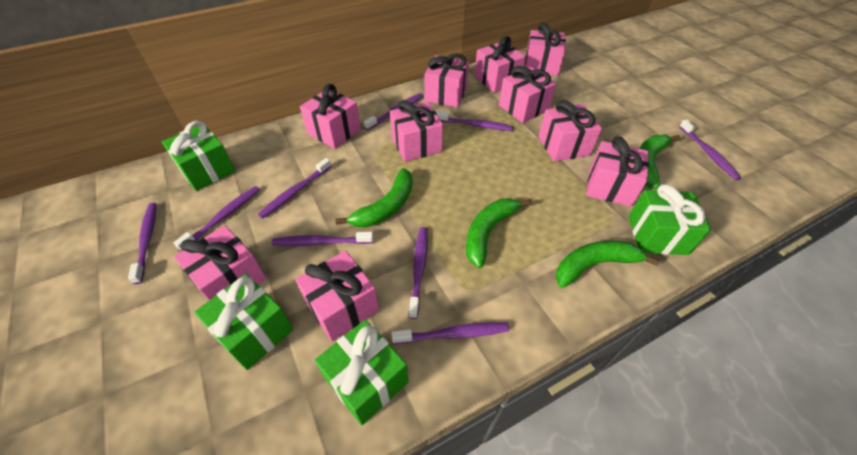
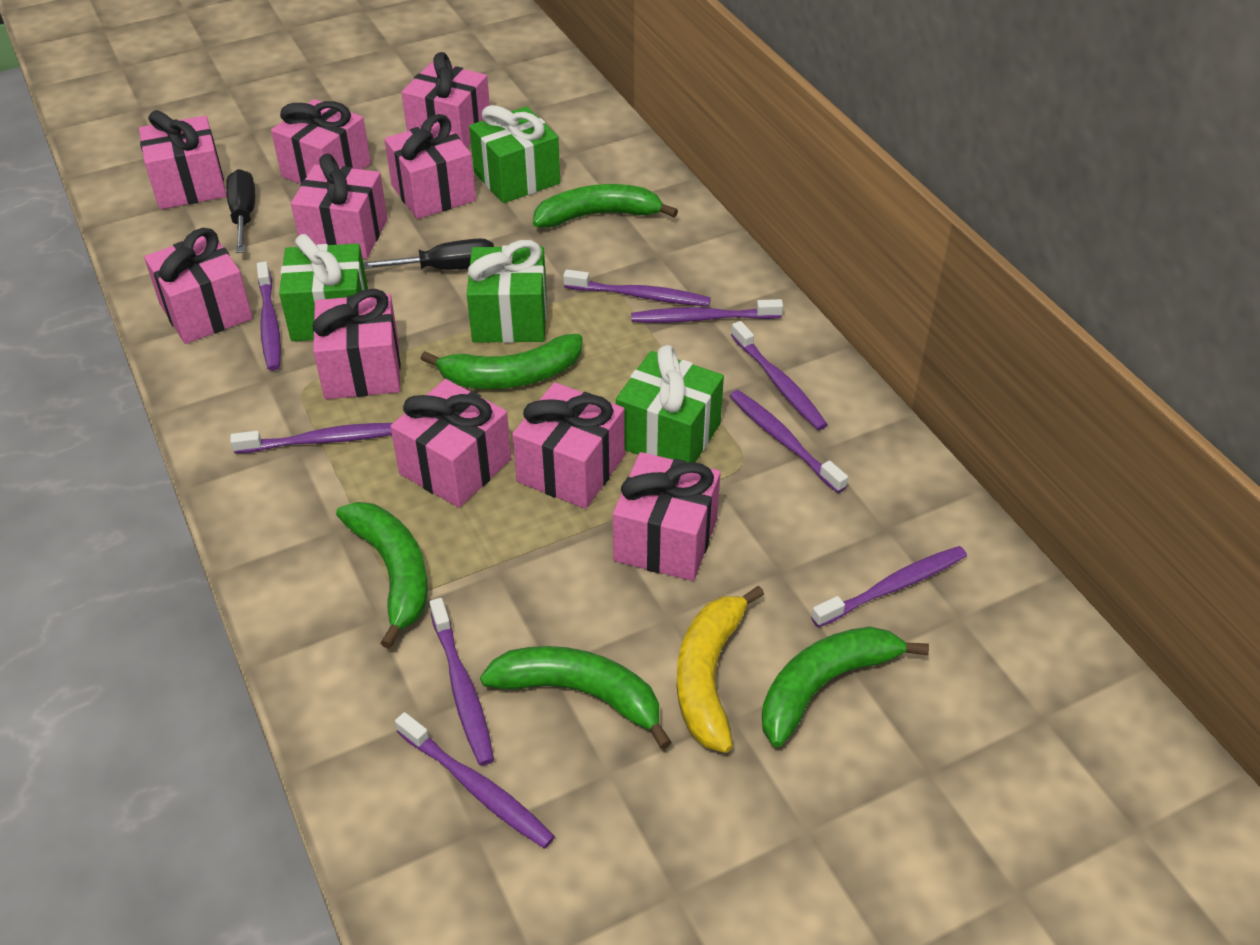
black screwdriver: 0 -> 2
green banana: 4 -> 5
yellow banana: 0 -> 1

